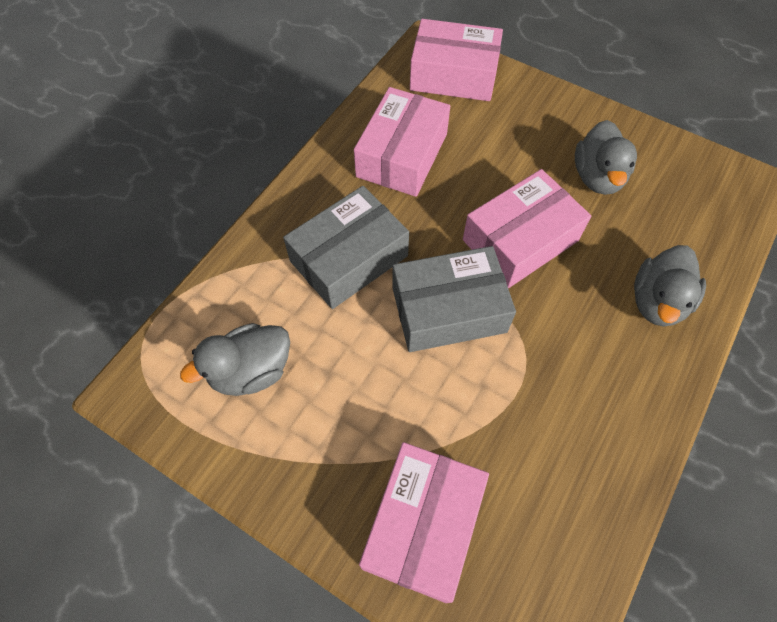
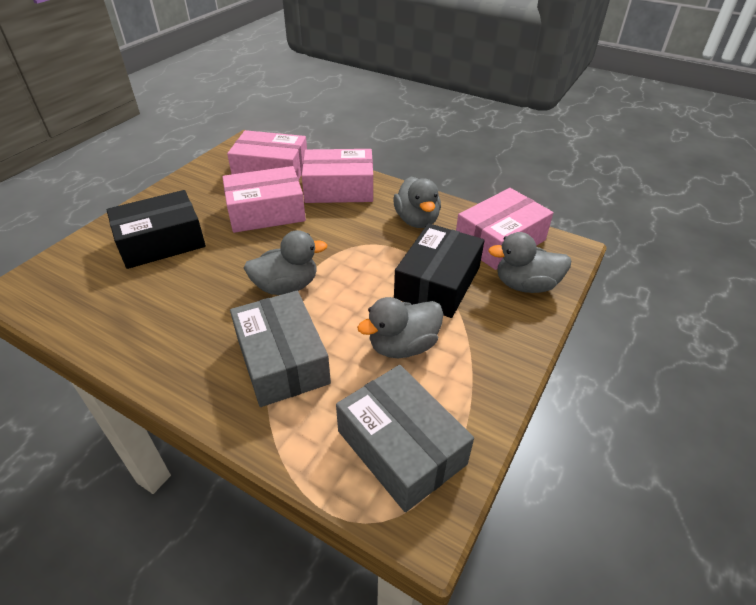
black box: 0 -> 2
grey duck: 3 -> 4

